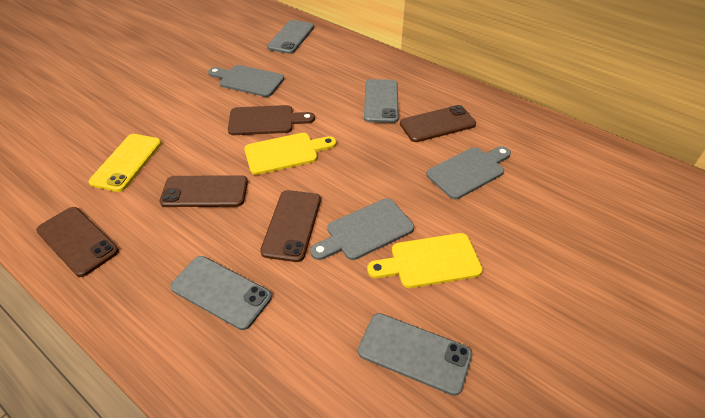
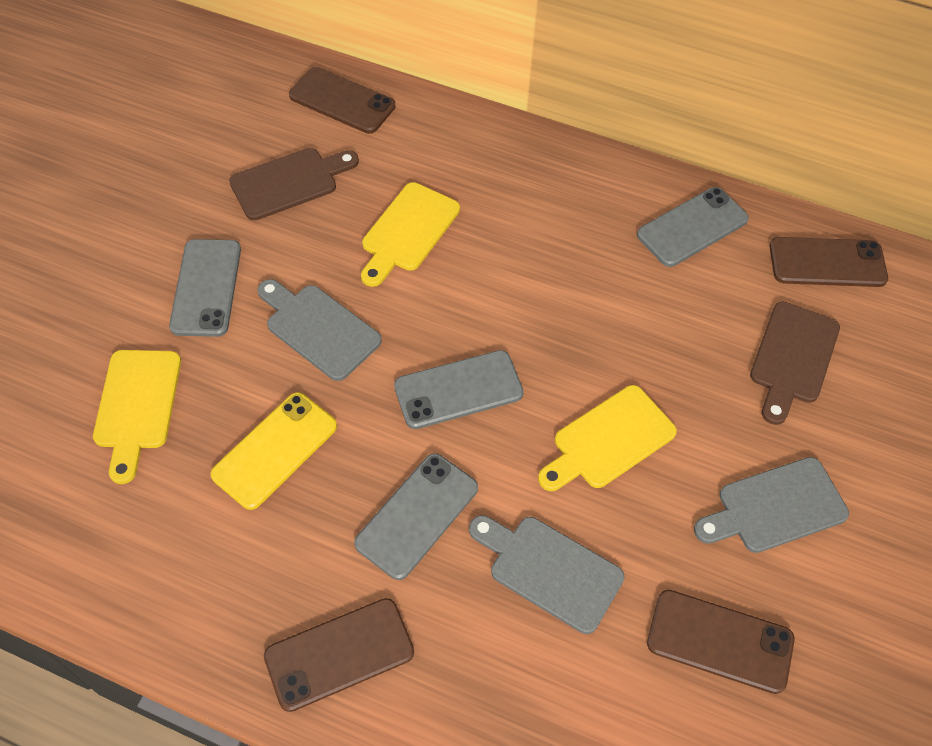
brown cutting board: 1 -> 2
yellow cutting board: 2 -> 3

